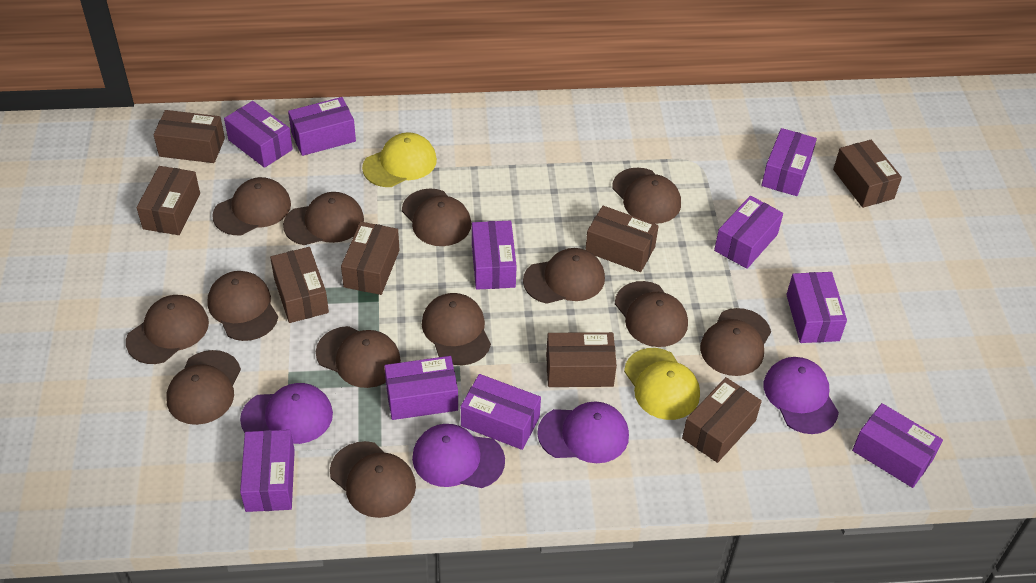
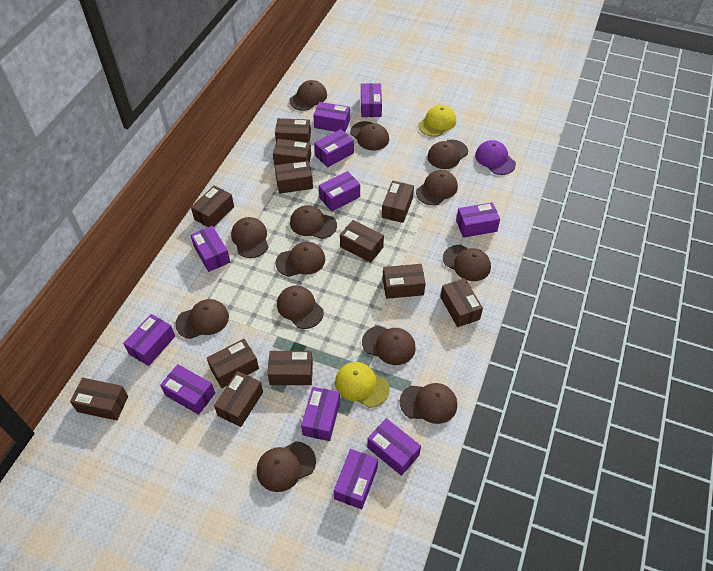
brown box: 8 -> 12
purple box: 10 -> 11
purple cap: 4 -> 1

